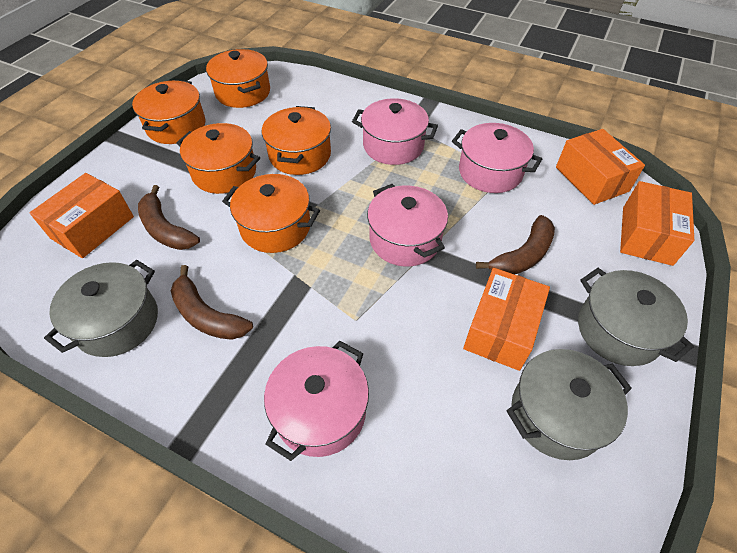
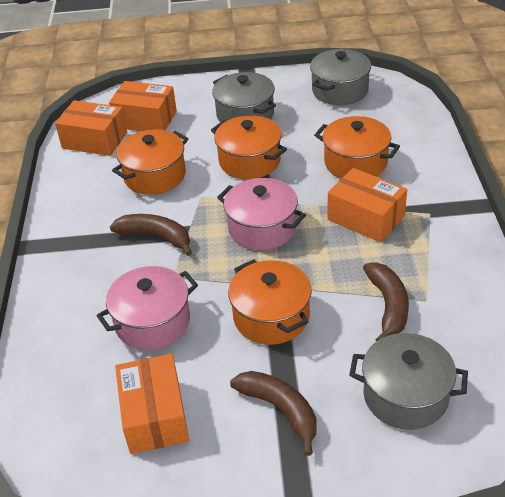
orange pot: 5 -> 4
pink pot: 4 -> 2

